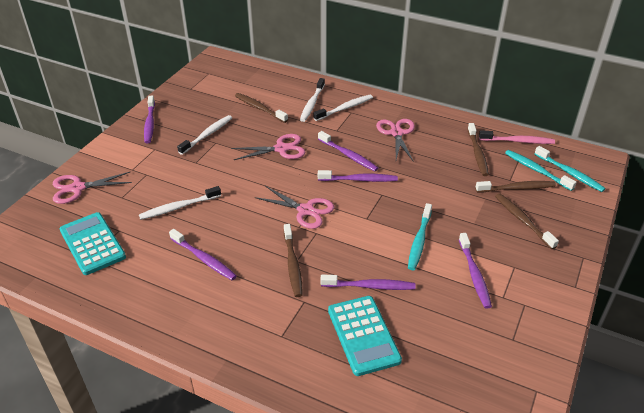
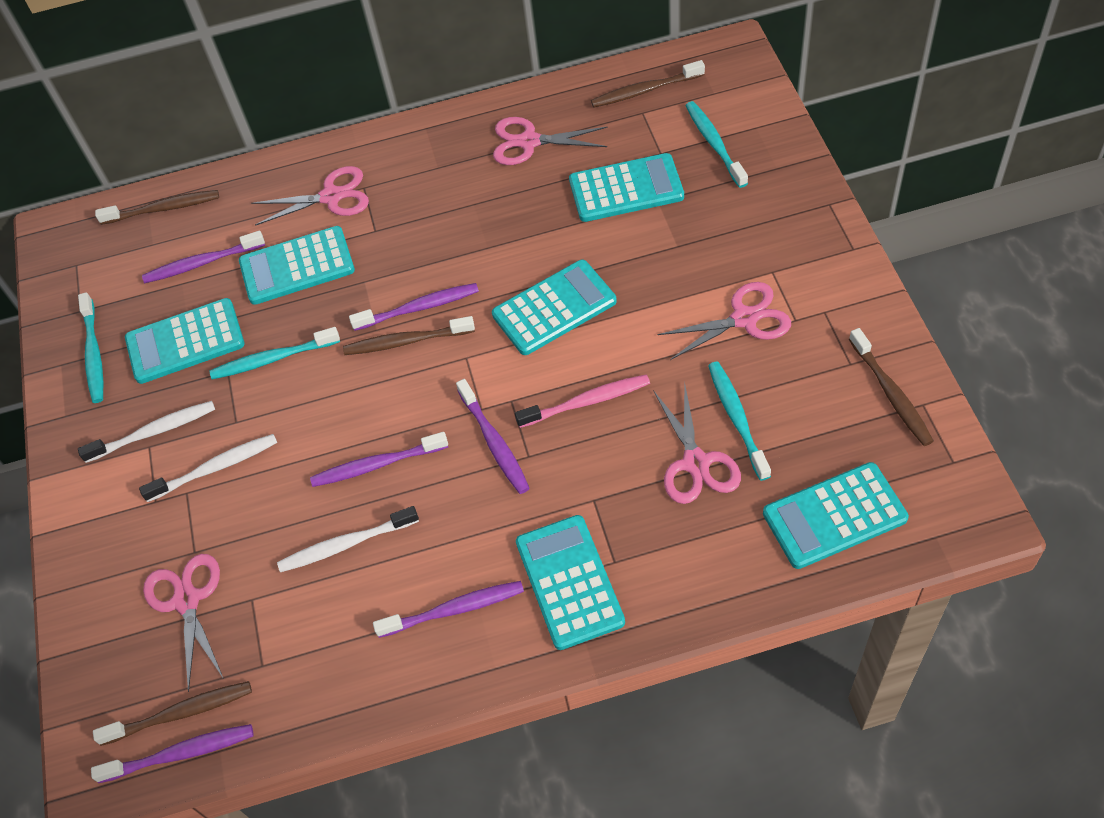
pink scissors: 4 -> 5
turquoise calculator: 2 -> 6
turquoise toothbrush: 3 -> 4
white toothbrush: 4 -> 3

